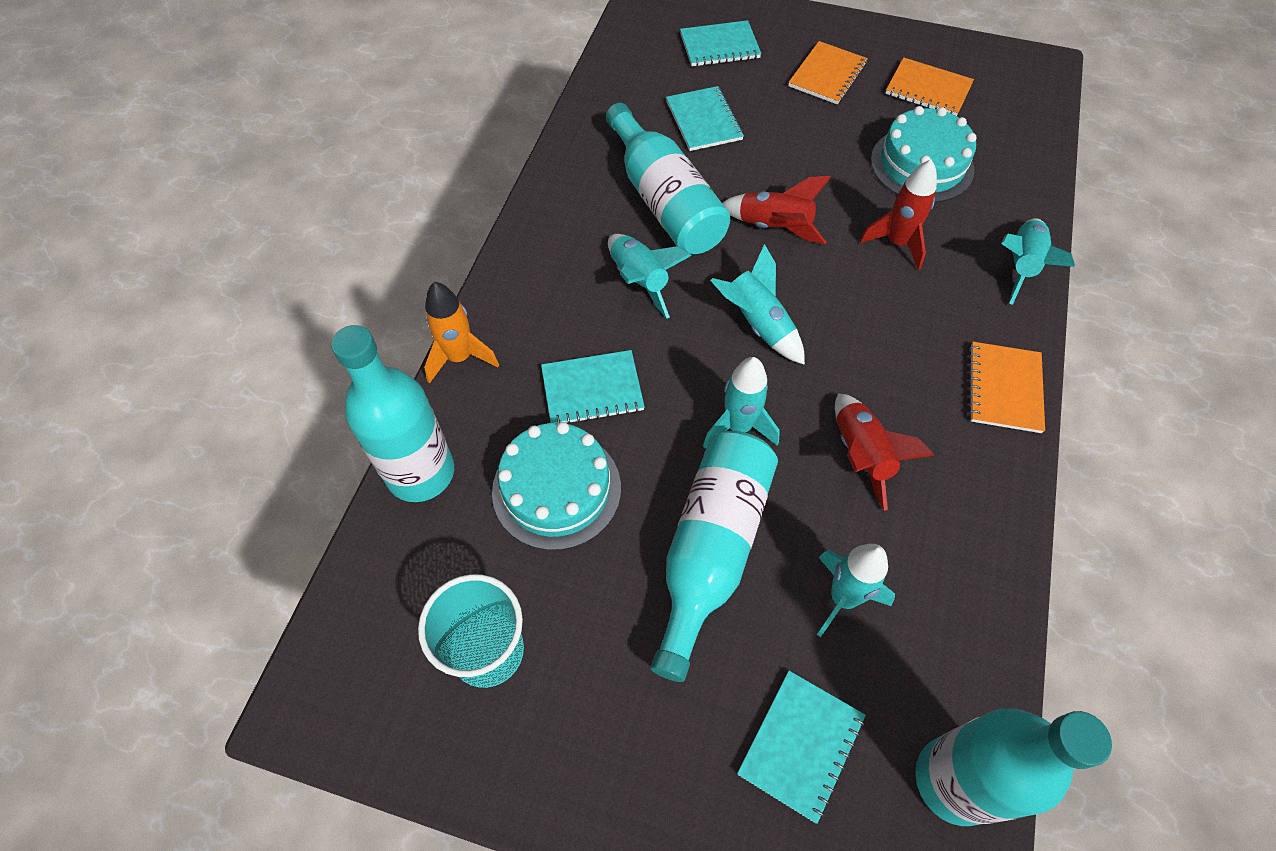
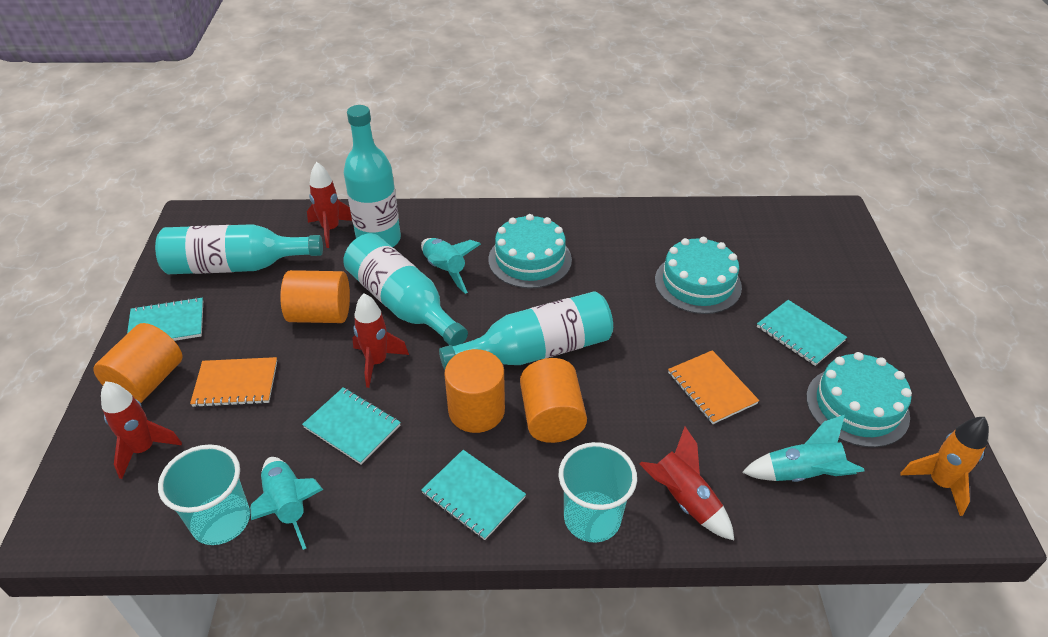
orange cylinder: 0 -> 4
orange notebook: 3 -> 2
red rocket: 3 -> 4
turquoise cake: 2 -> 3
turquoise cup: 1 -> 2
turquoise rocket: 5 -> 3

